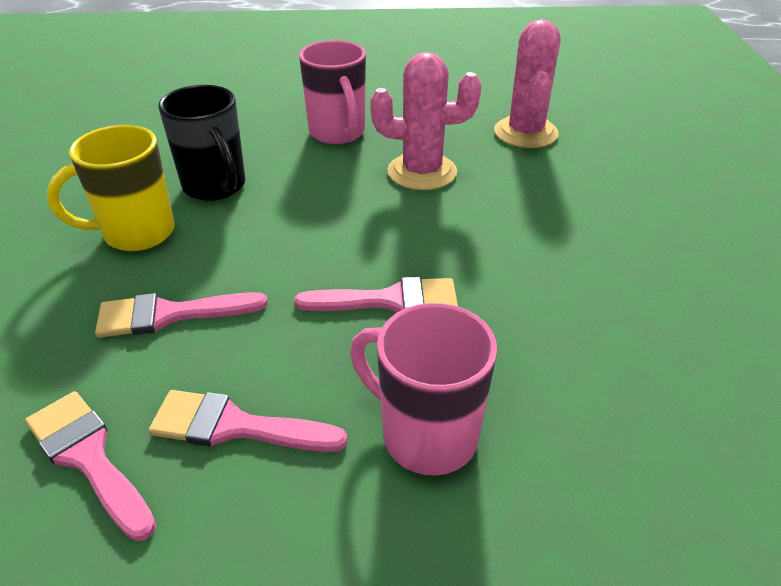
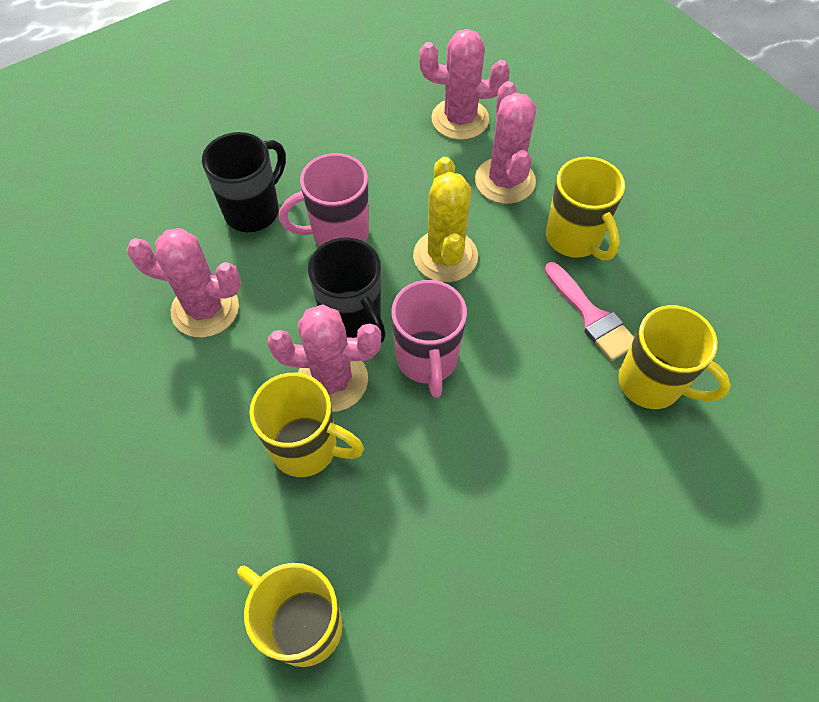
black mug: 1 -> 2
pink brush: 4 -> 1
pink cactus: 2 -> 4
yellow cactus: 0 -> 1
yellow mug: 1 -> 4

